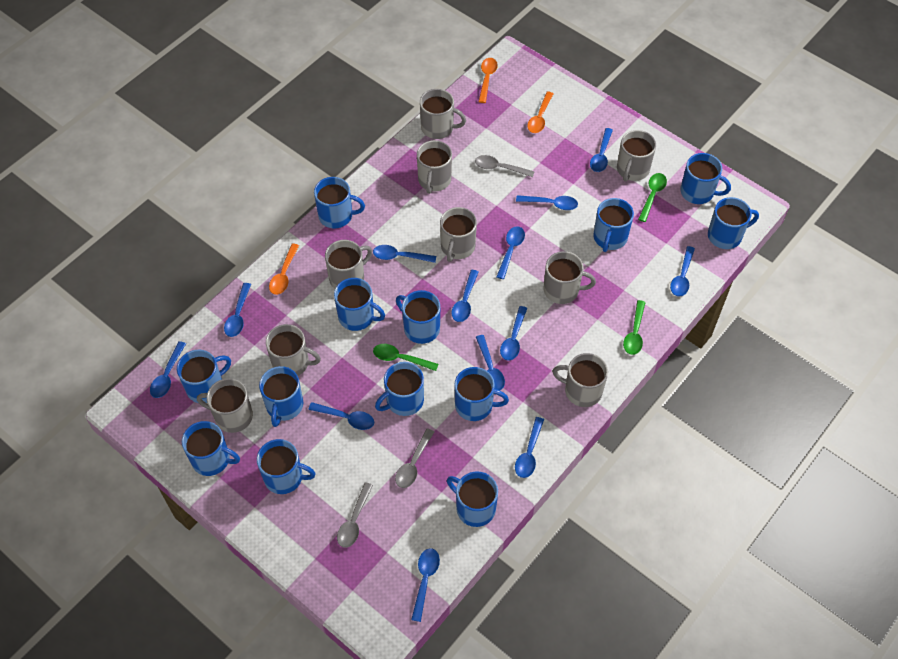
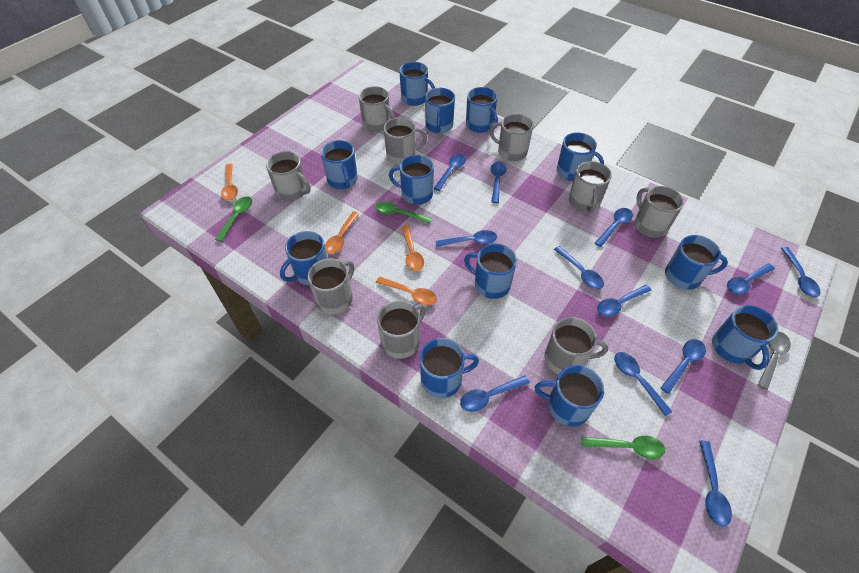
blue mug: 13 -> 12
blue spoon: 13 -> 12
grey spoon: 3 -> 1
orange spoon: 3 -> 4

